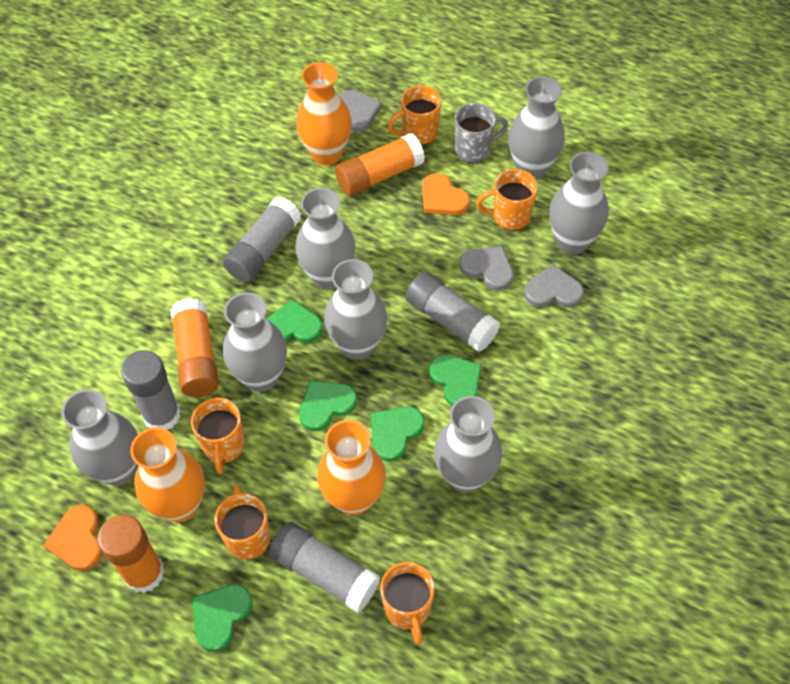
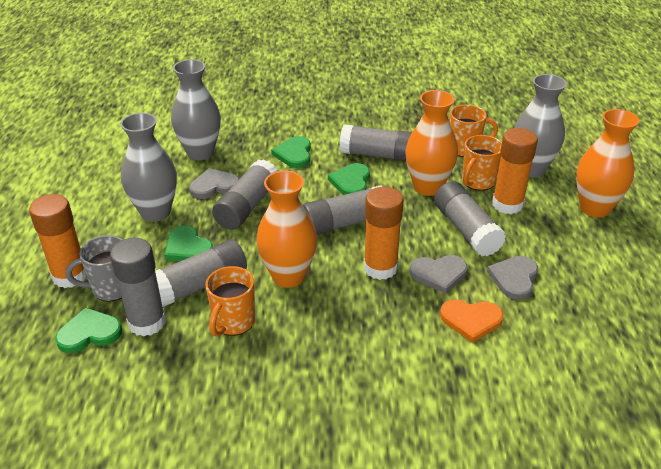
green heart: 5 -> 4
grey glue stick: 4 -> 6
grey vase: 7 -> 3
orange heart: 2 -> 1
orange mug: 5 -> 3

